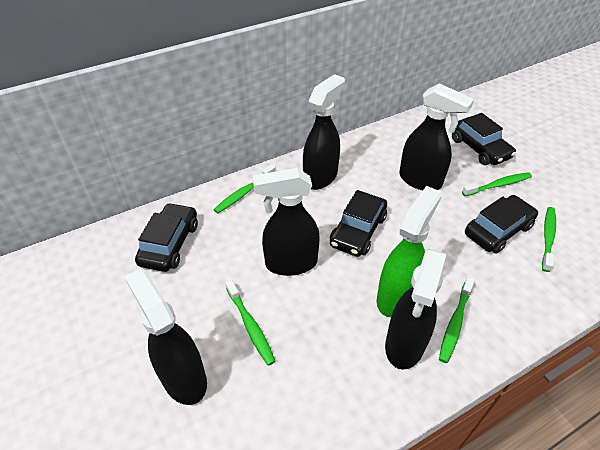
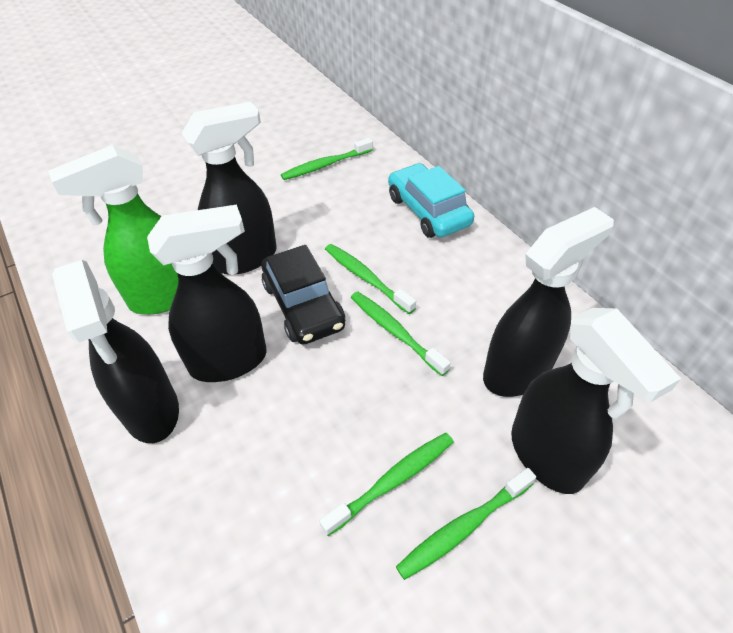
black car: 4 -> 1
turquoise car: 0 -> 1

